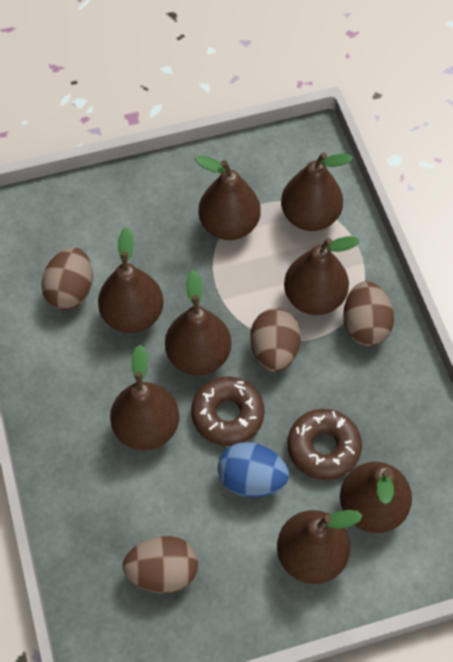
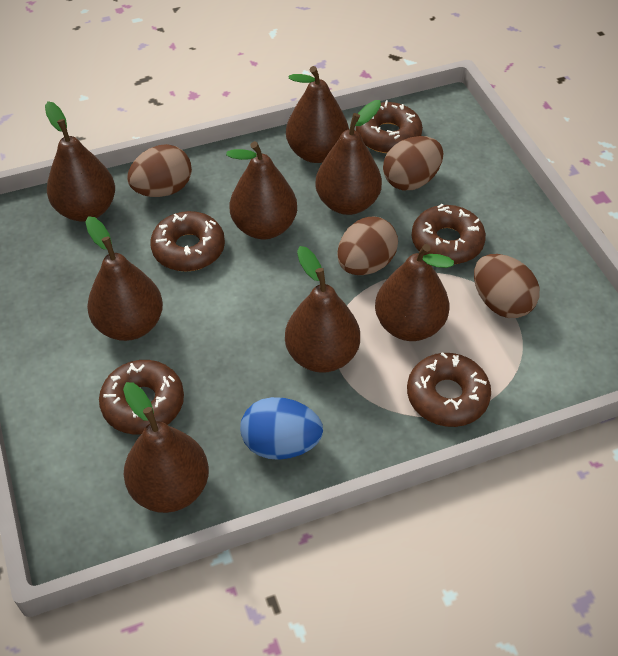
brown donut: 2 -> 5

